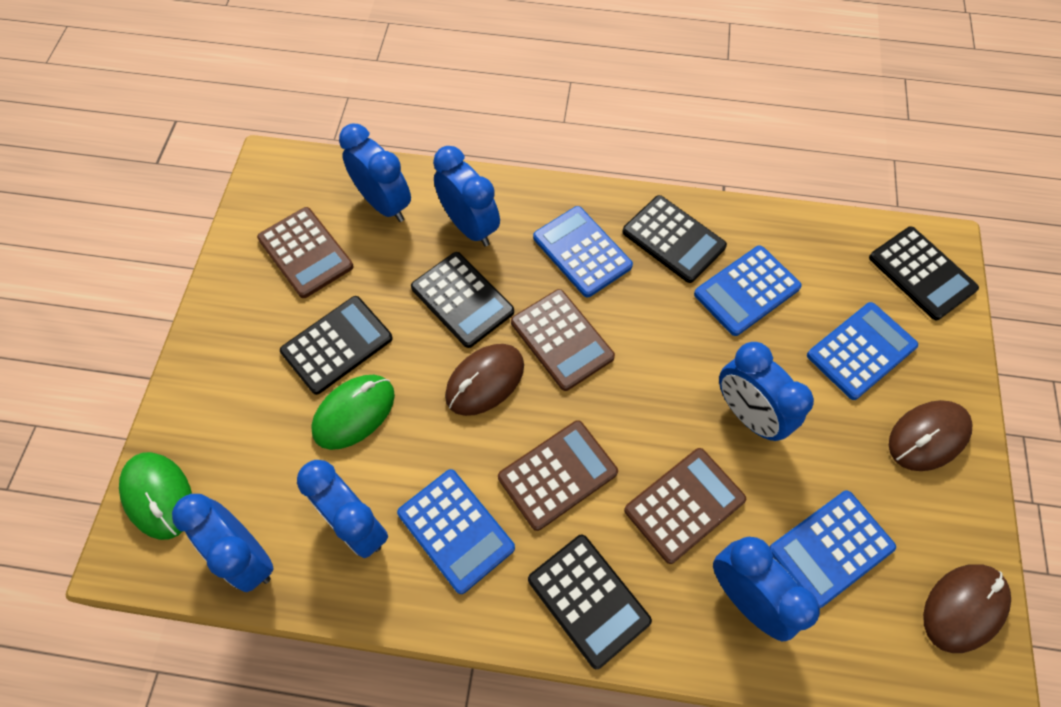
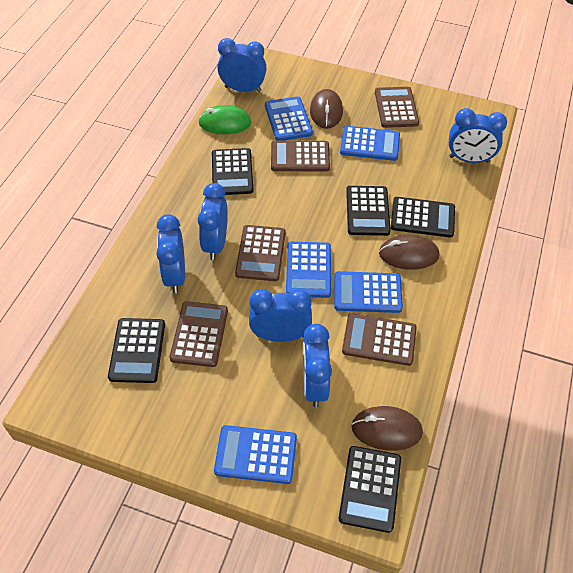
brown calculator: 4 -> 5
green mouse: 2 -> 1

